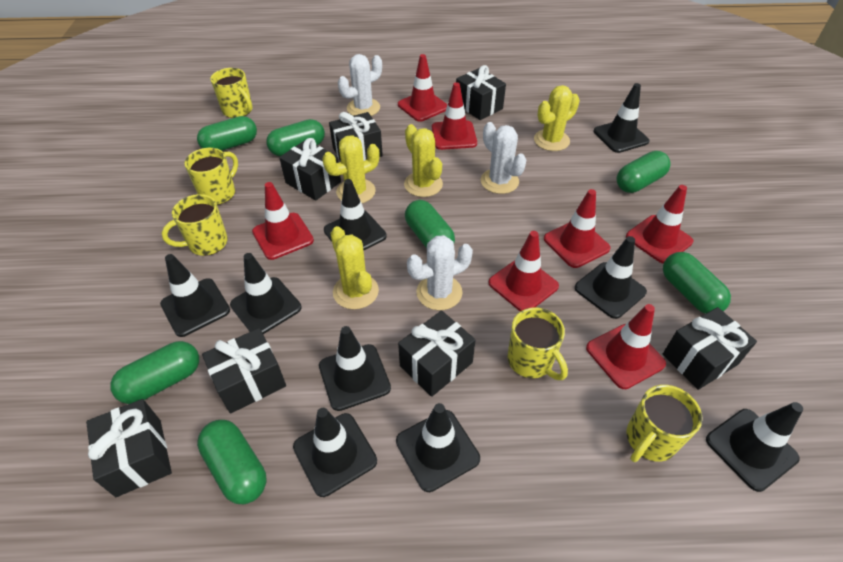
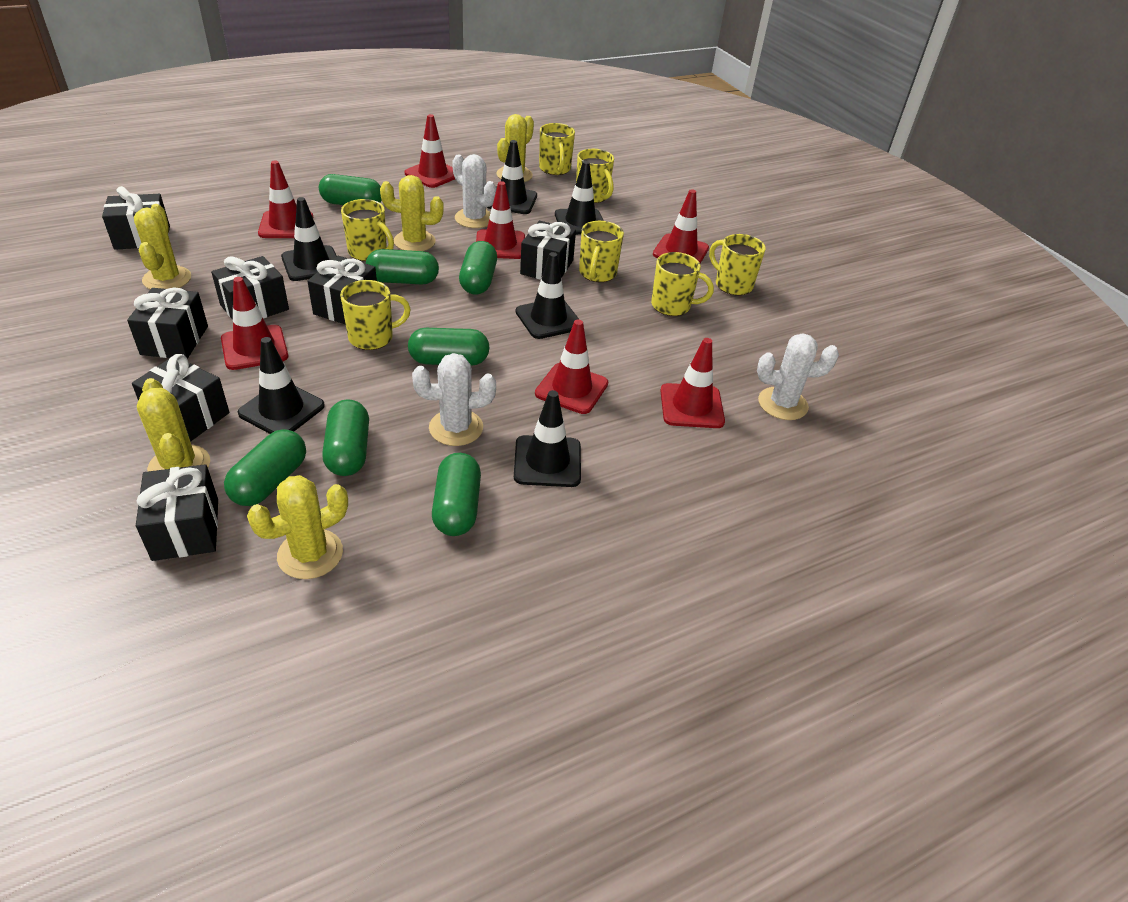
black traffic cone: 9 -> 6
yellow cactus: 4 -> 5
yellow mug: 5 -> 7

